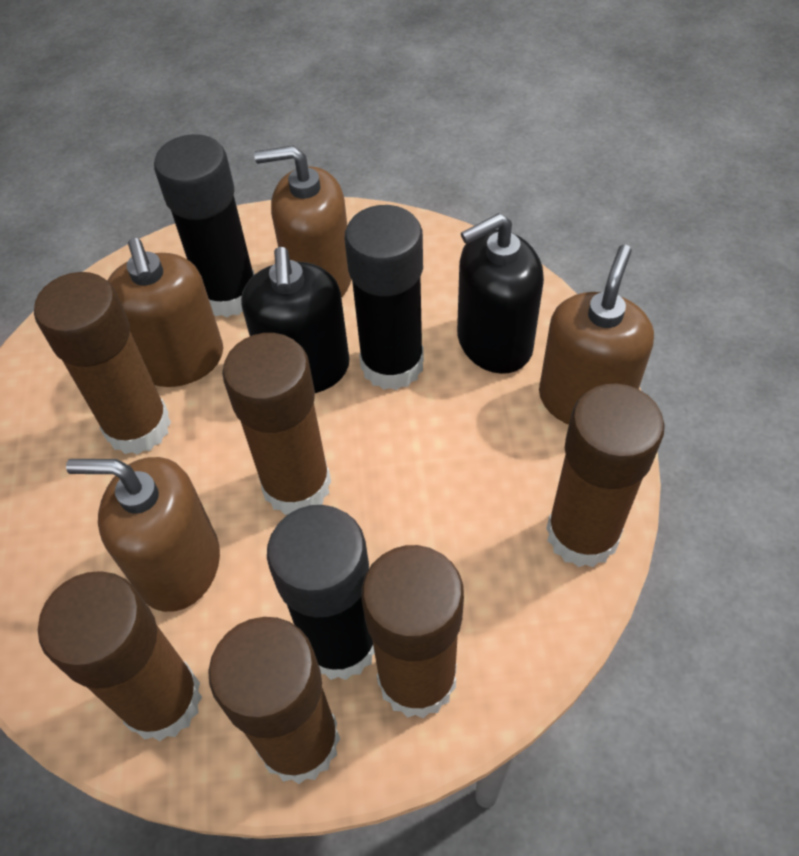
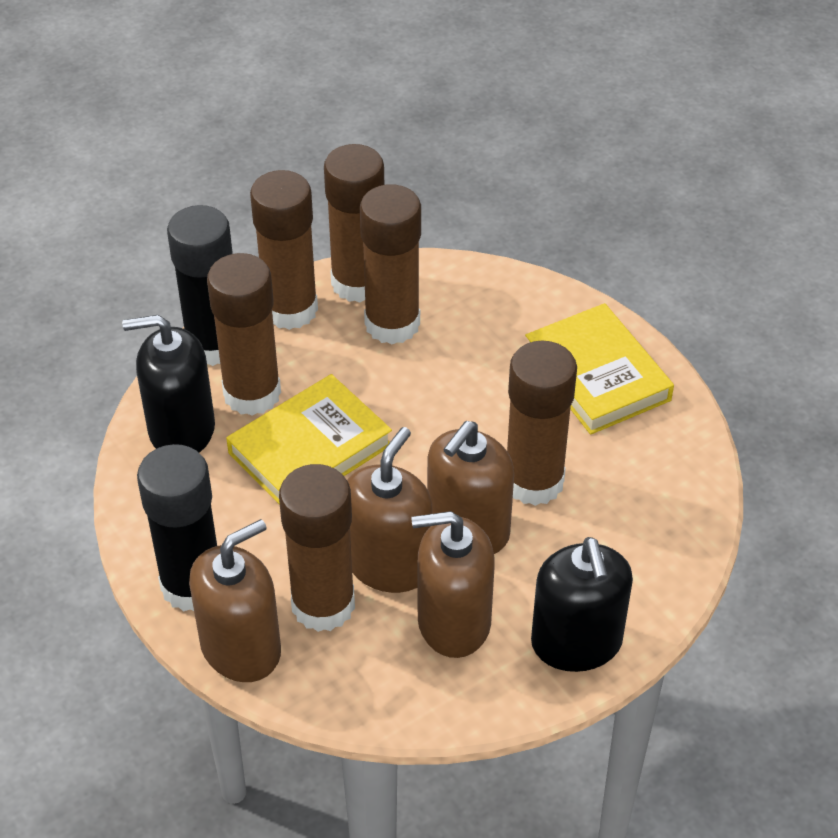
black glue stick: 3 -> 2
yellow book: 0 -> 2

